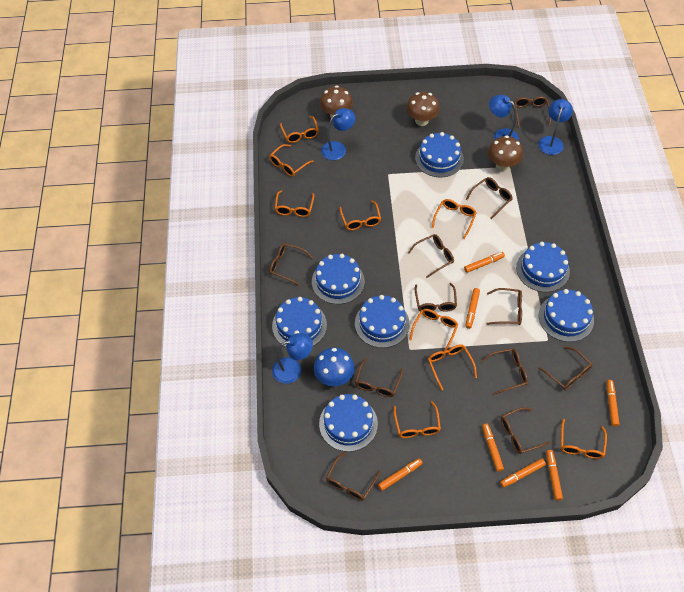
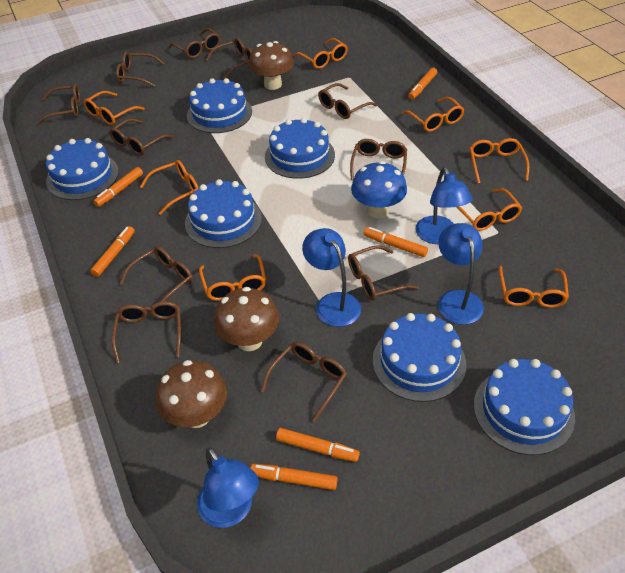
blue cake: 7 -> 6
orange glasses: 9 -> 8
orange marker: 7 -> 6

